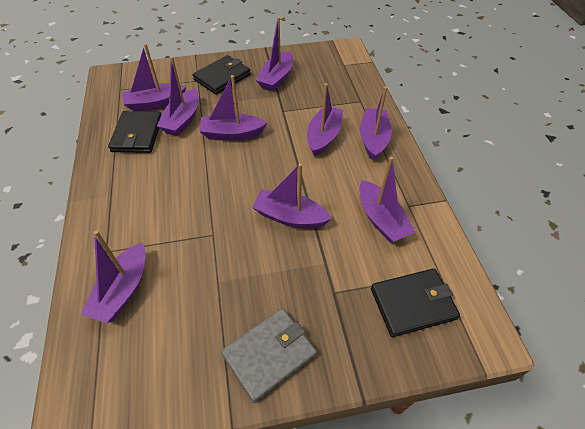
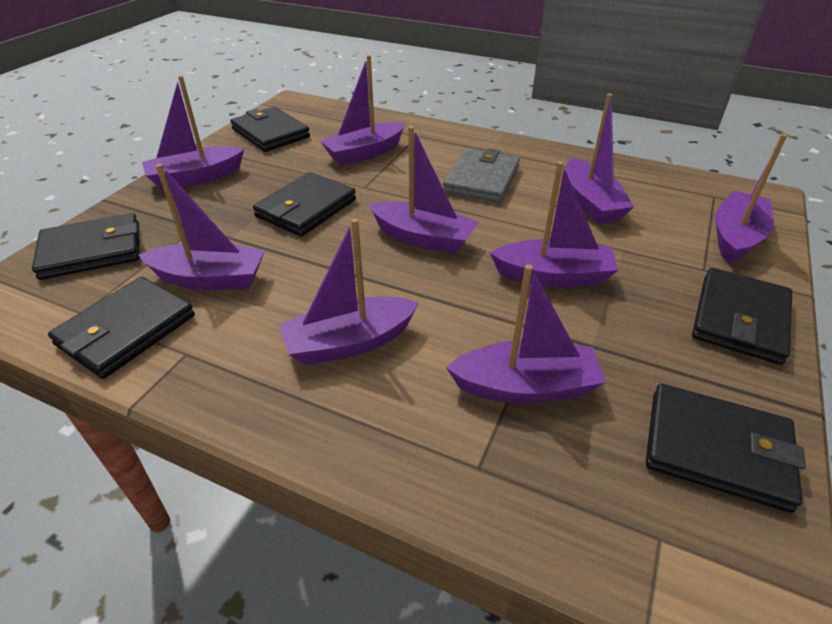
black wallet: 3 -> 6

